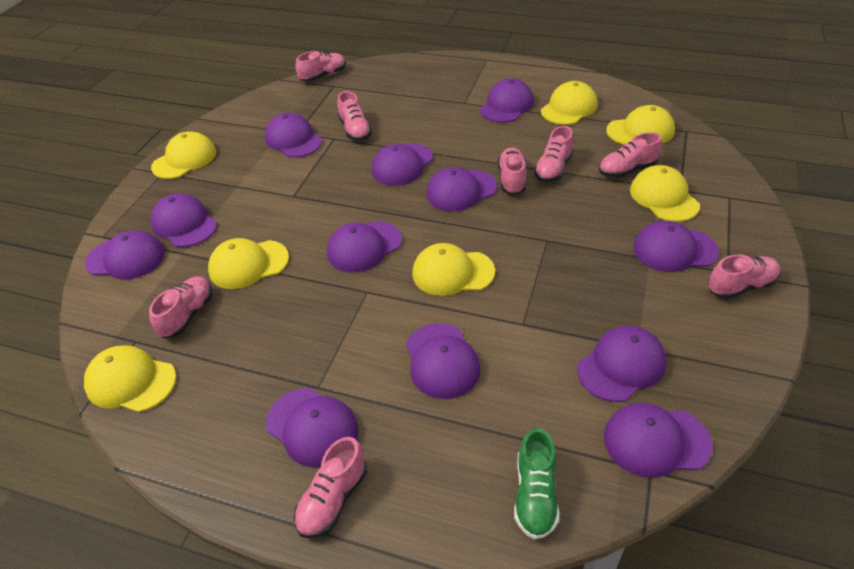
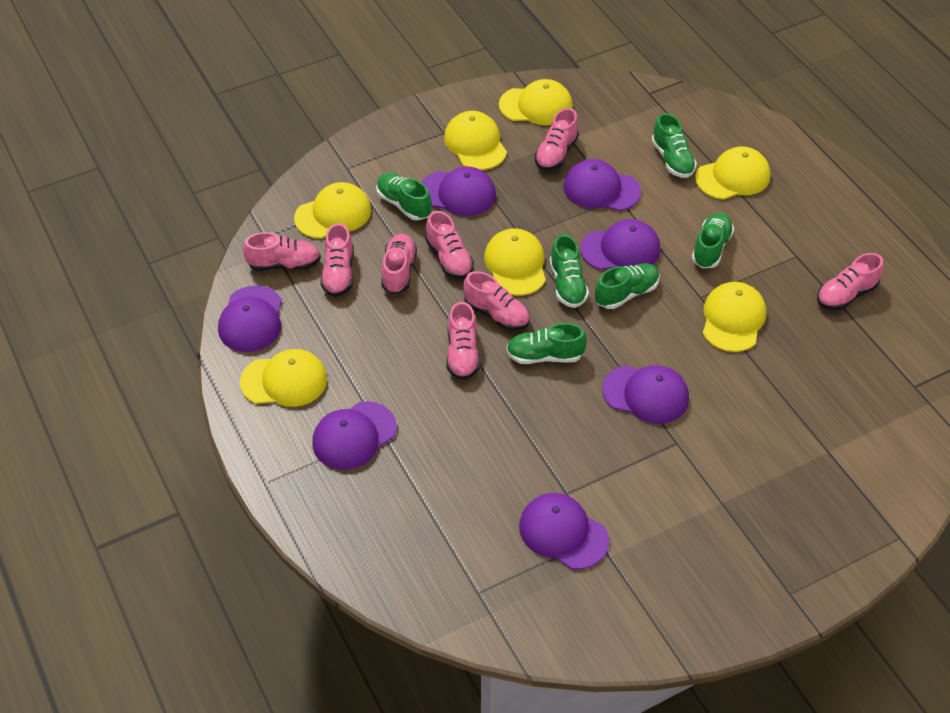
green shoe: 1 -> 6
purple cap: 12 -> 7

